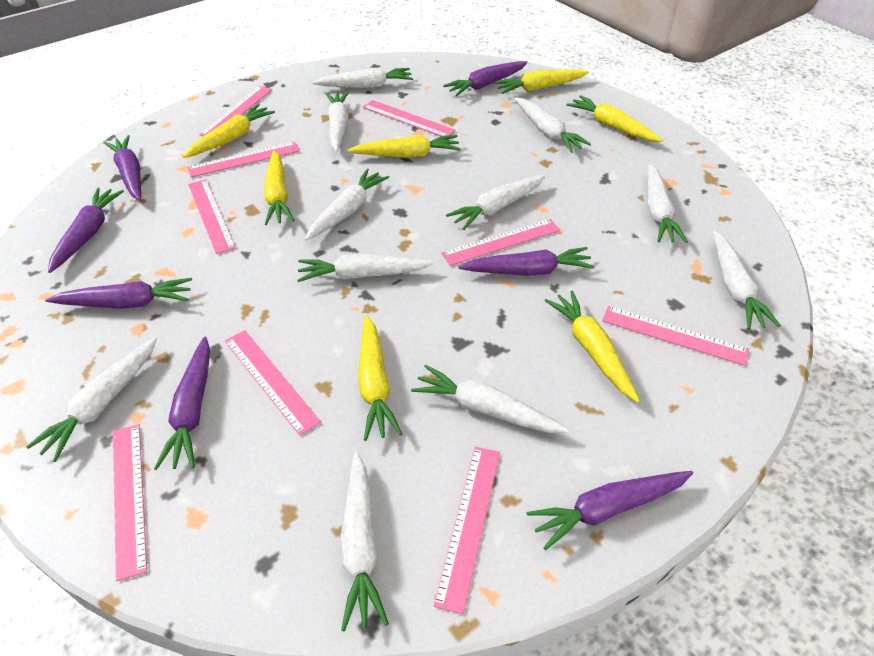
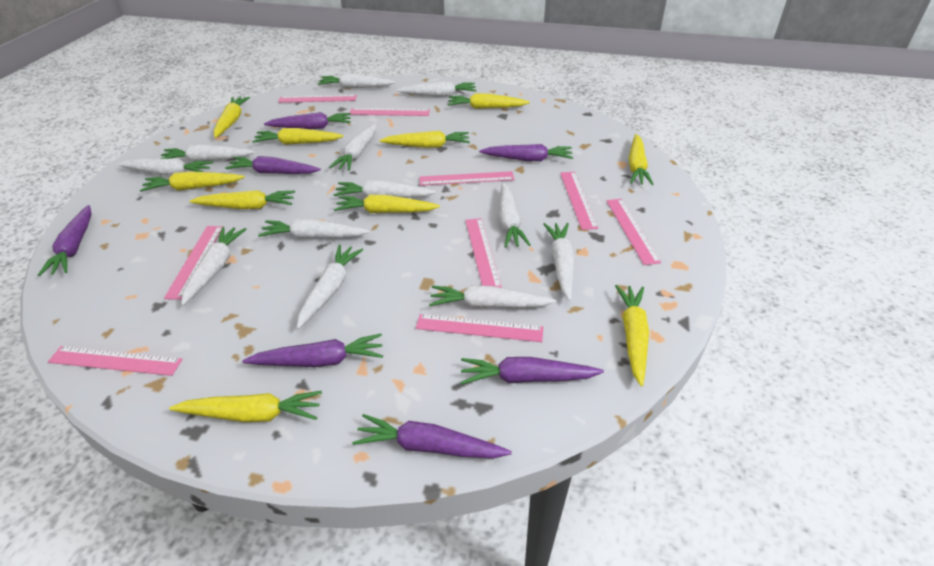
white carrot: 11 -> 12
yellow carrot: 7 -> 10

